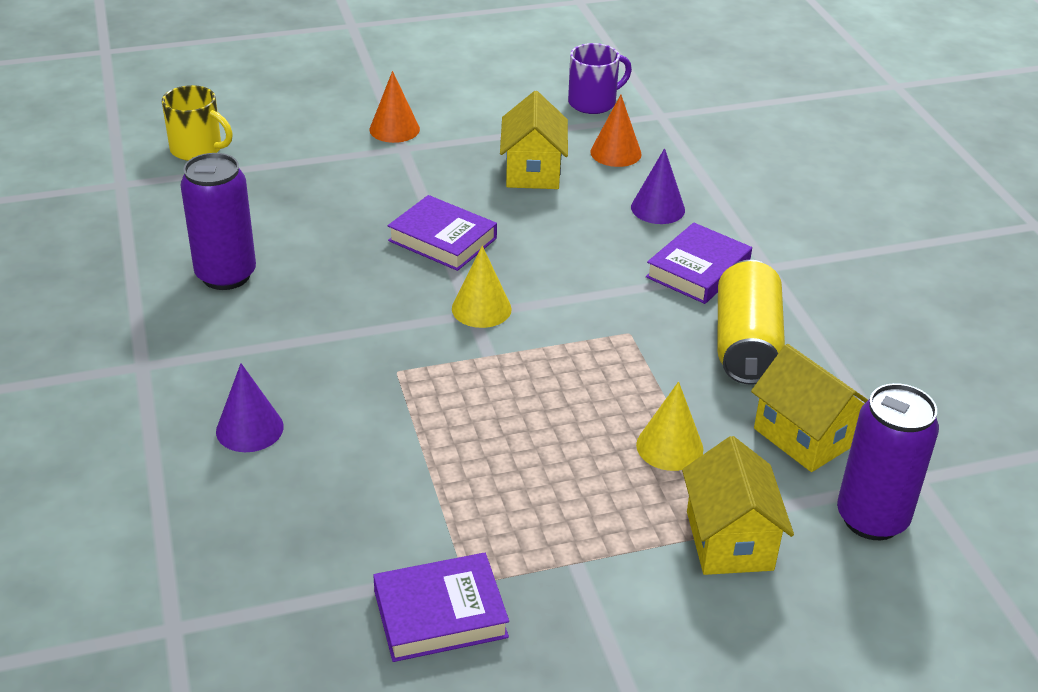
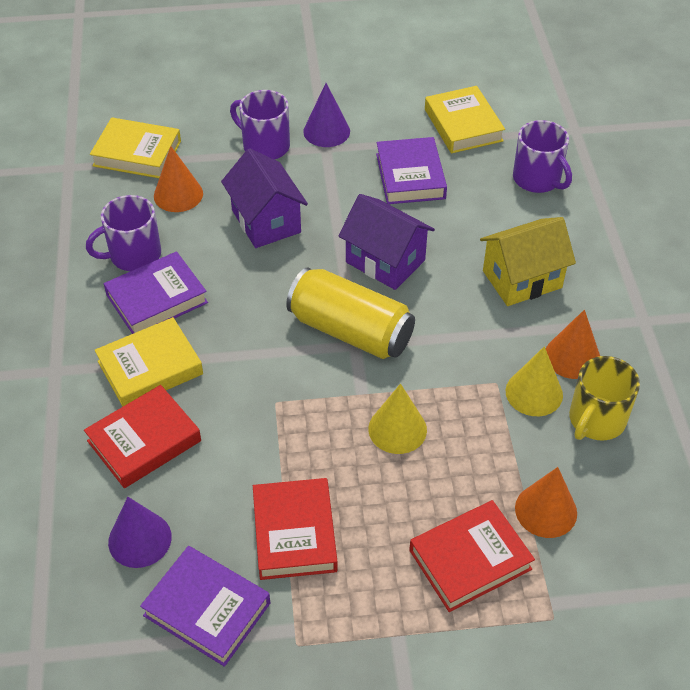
orange cone: 2 -> 3
purple can: 2 -> 0
purple house: 0 -> 2
purple mug: 1 -> 3
red book: 0 -> 3
yellow book: 0 -> 3
yellow house: 3 -> 1

